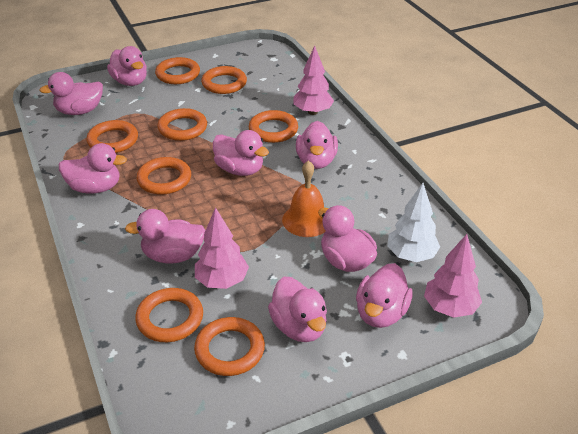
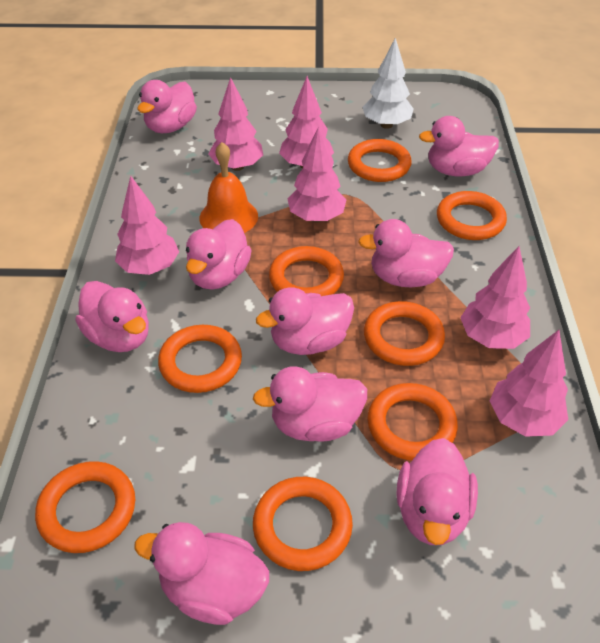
pink tree: 3 -> 6

